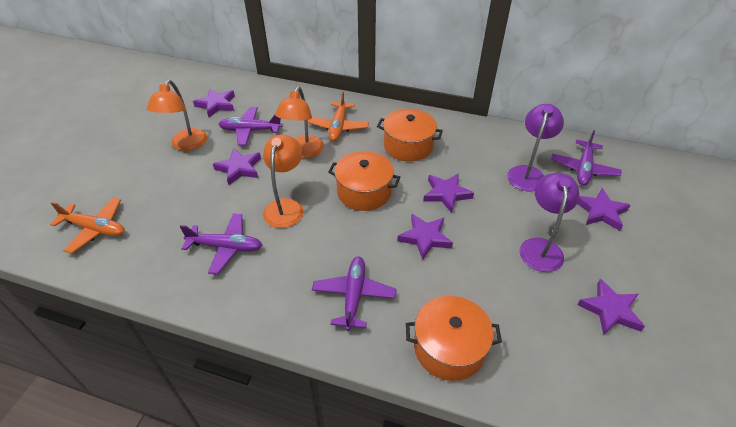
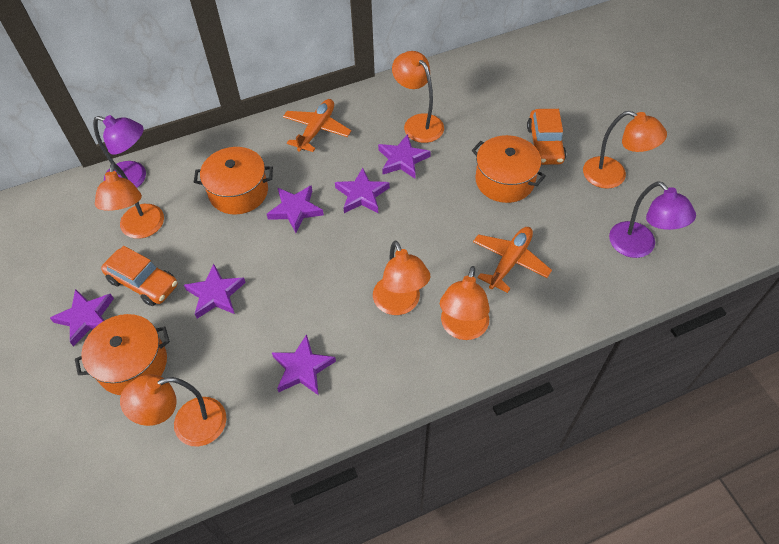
orange car: 0 -> 2
orange lamp: 3 -> 6
purple plane: 4 -> 0

